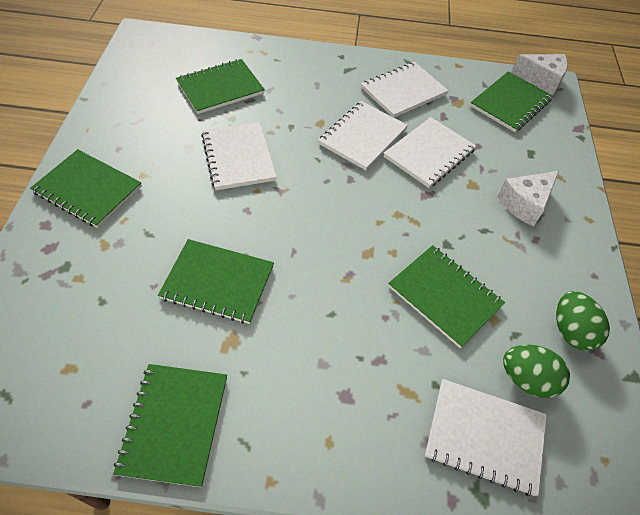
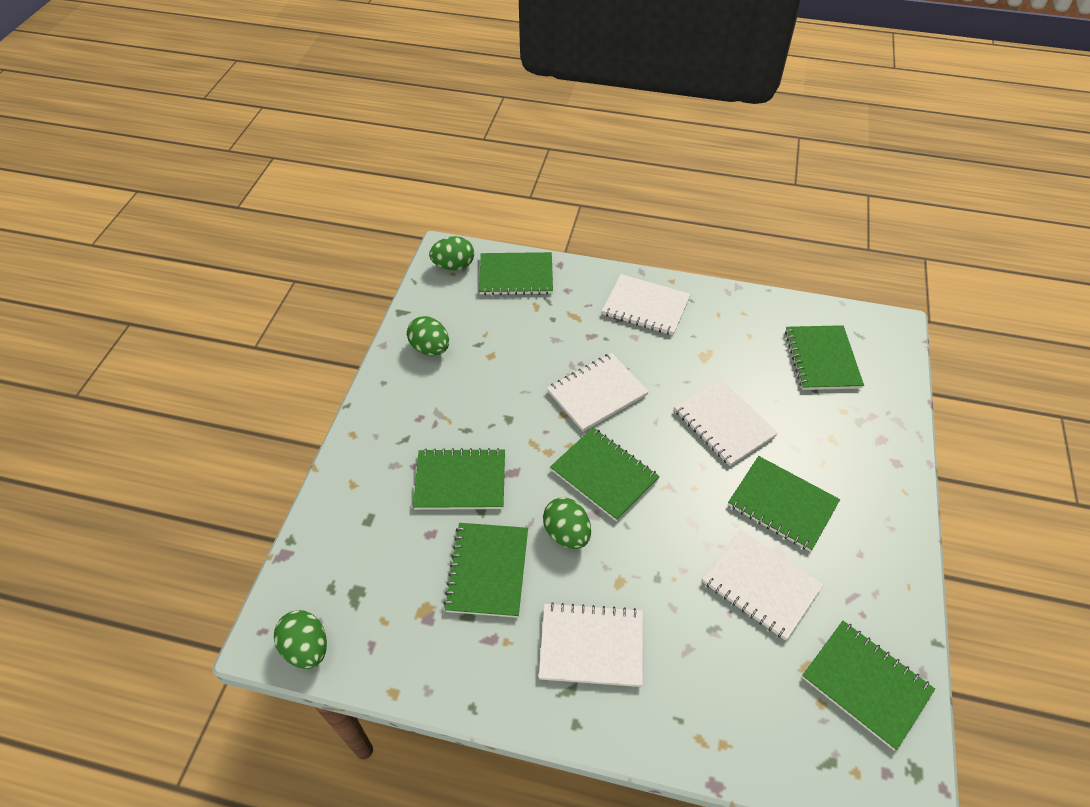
green egg: 2 -> 4
green notebook: 6 -> 7
white cheese: 2 -> 0

